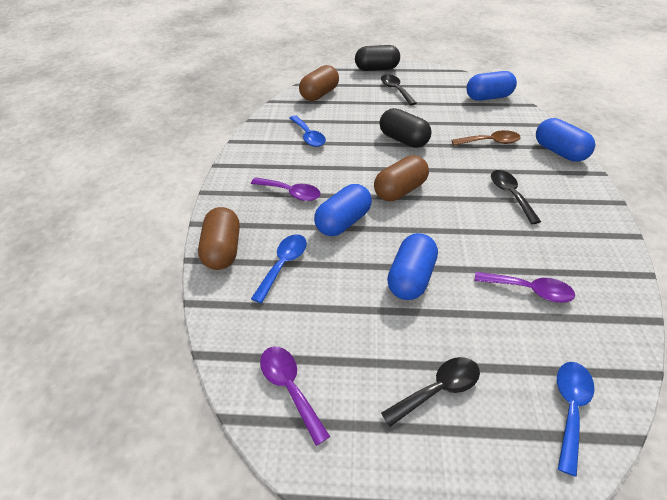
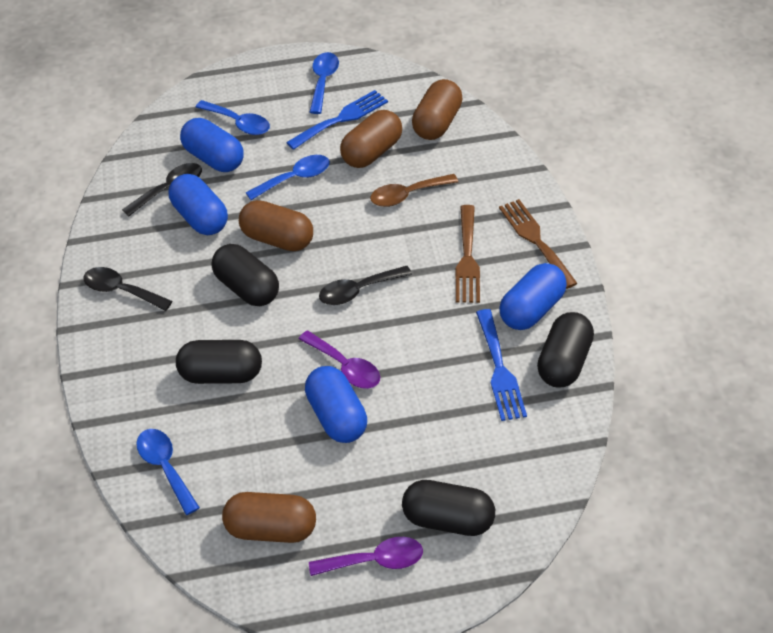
black capsule: 2 -> 4
blue fork: 0 -> 2
blue spoon: 3 -> 4
brown capsule: 3 -> 4
brown fork: 0 -> 2
purple spoon: 3 -> 2

